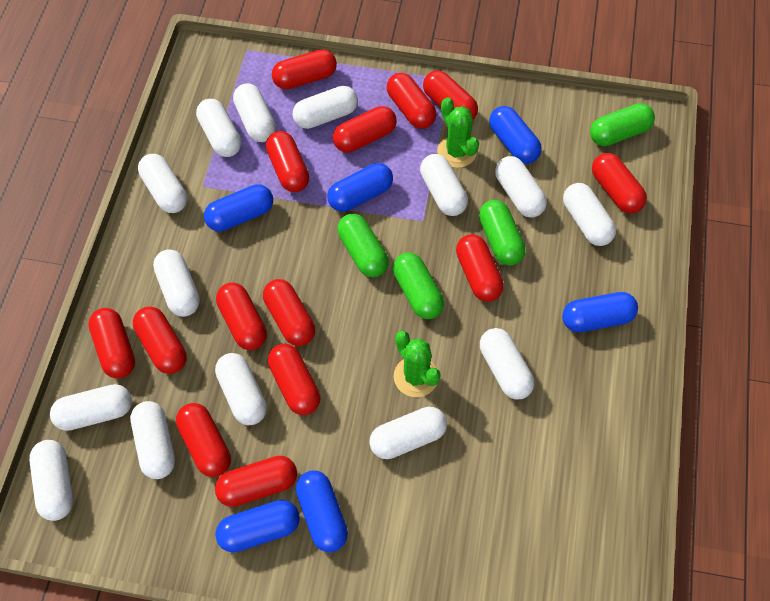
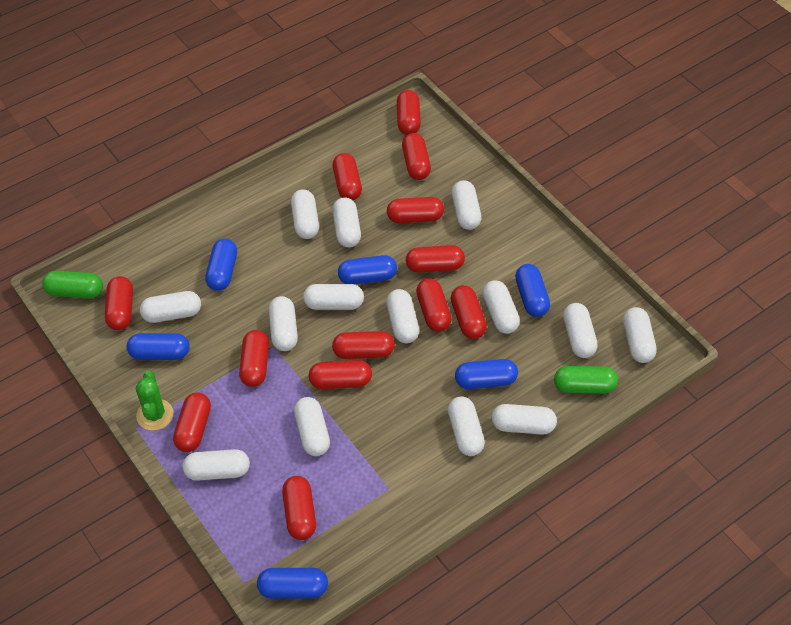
green cactus: 2 -> 1
green capsule: 4 -> 2
red capsule: 14 -> 13

